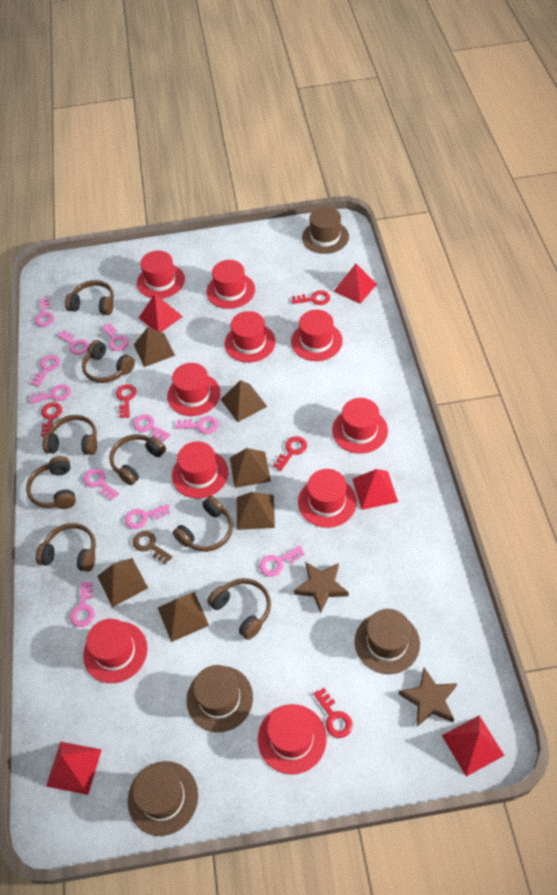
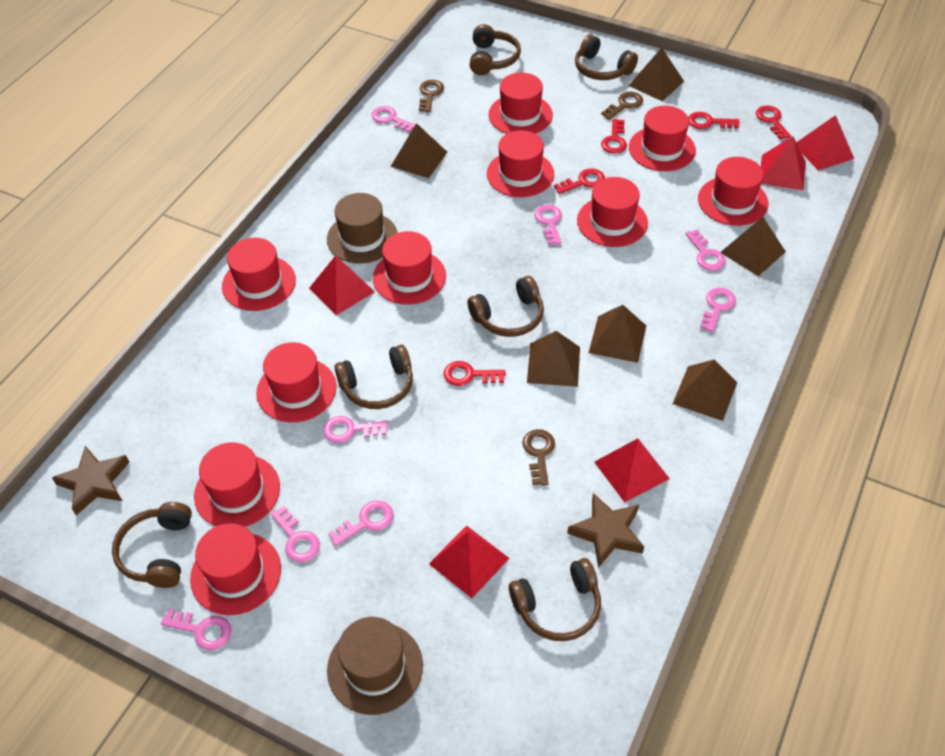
brown hat: 4 -> 2
brown headphones: 8 -> 6
brown key: 1 -> 3
pink key: 11 -> 8

